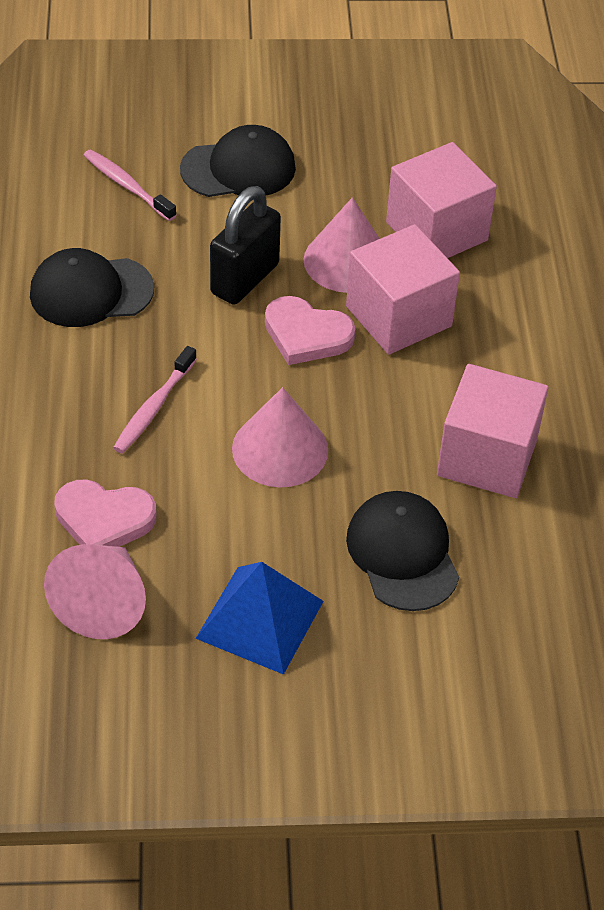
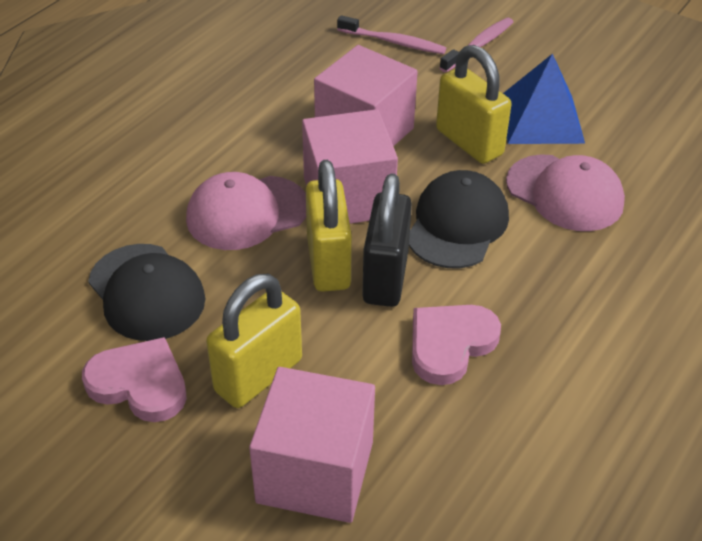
black cap: 3 -> 2
pink cap: 0 -> 2
pink cone: 3 -> 0
yellow padlock: 0 -> 3

